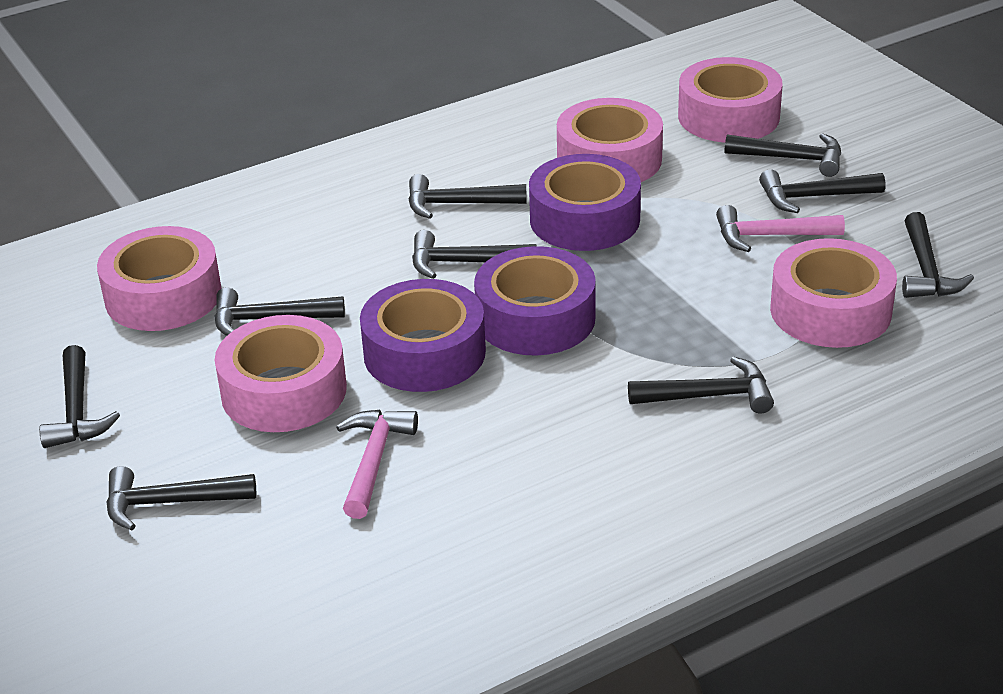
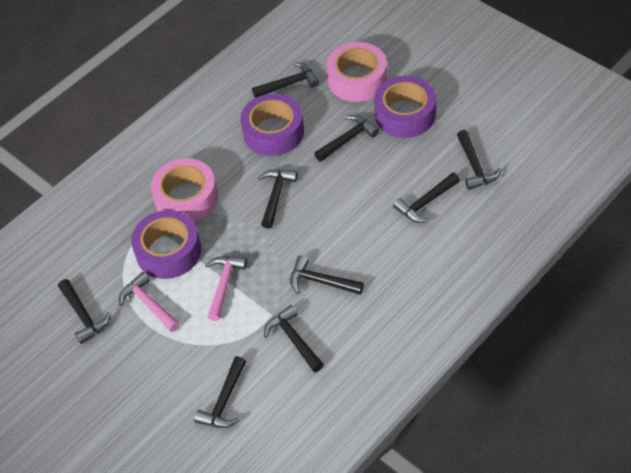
pink tape: 5 -> 2

